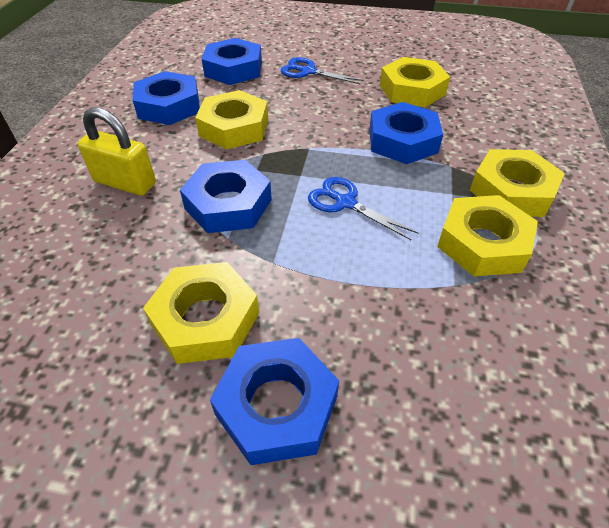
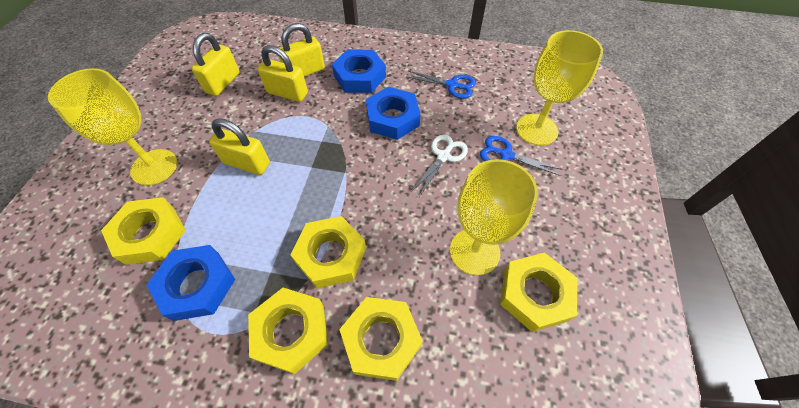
blue nut: 5 -> 3
white scissors: 0 -> 1
yellow goblet: 0 -> 3
yellow padlock: 1 -> 4

